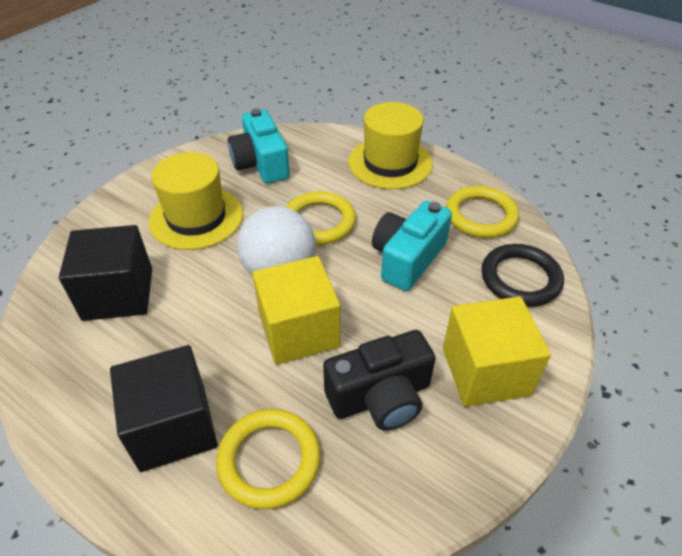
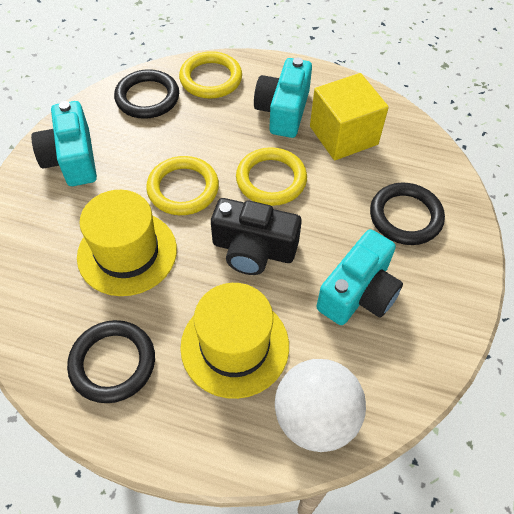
black cube: 2 -> 0
black ring: 1 -> 3
turquoise camera: 2 -> 3
yellow cube: 2 -> 1

